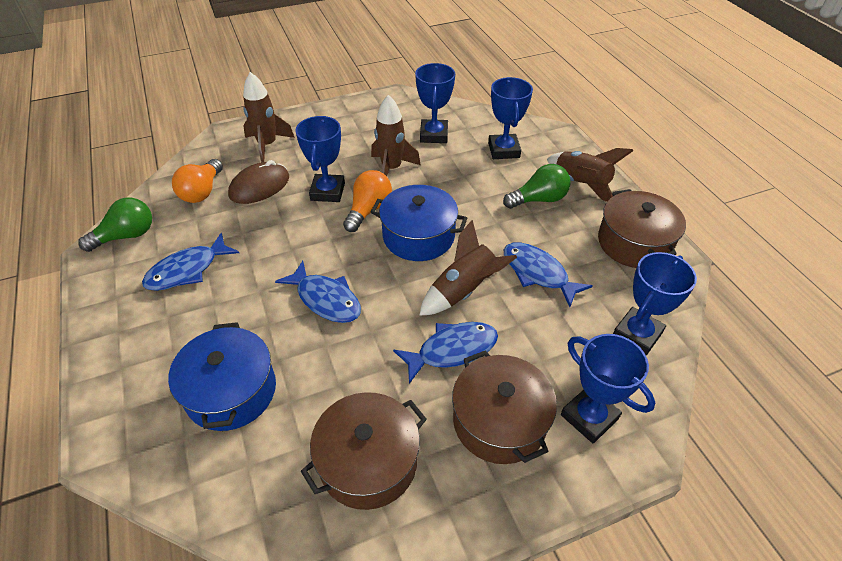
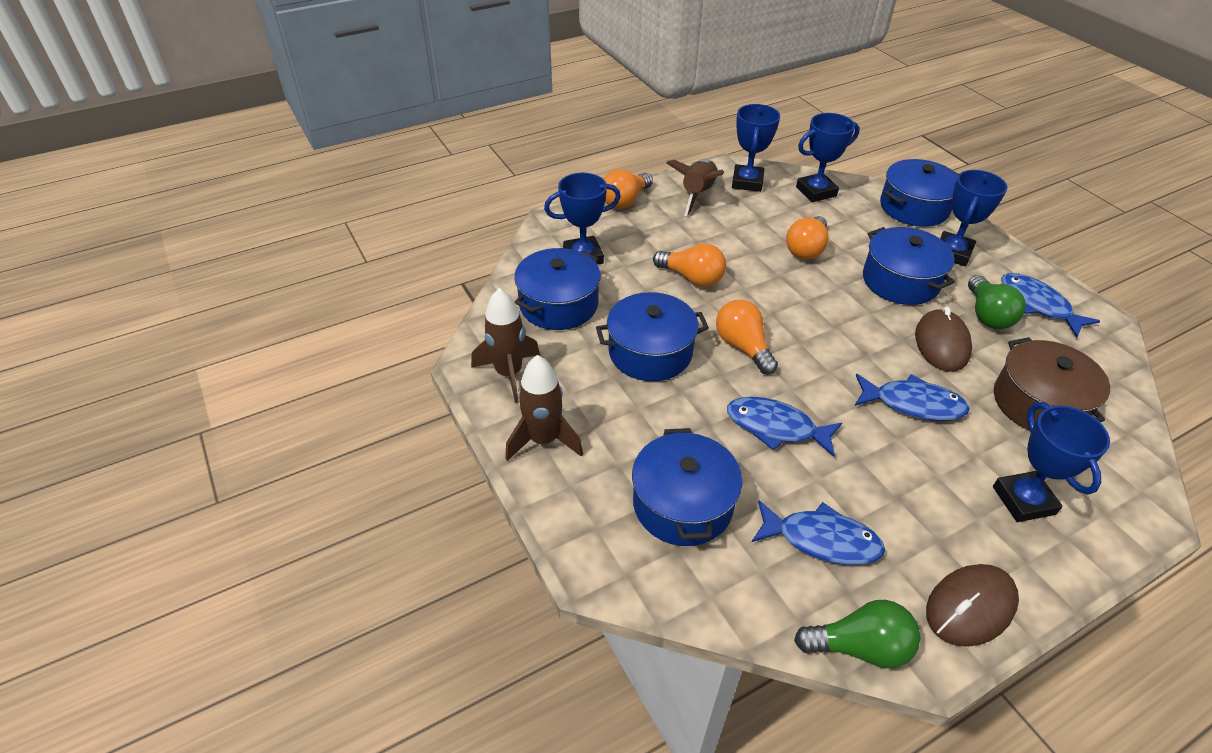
blue pot: 2 -> 5
brown mouse: 1 -> 2
brown pot: 3 -> 1
brown rocket: 4 -> 3
orange light bulb: 2 -> 4

